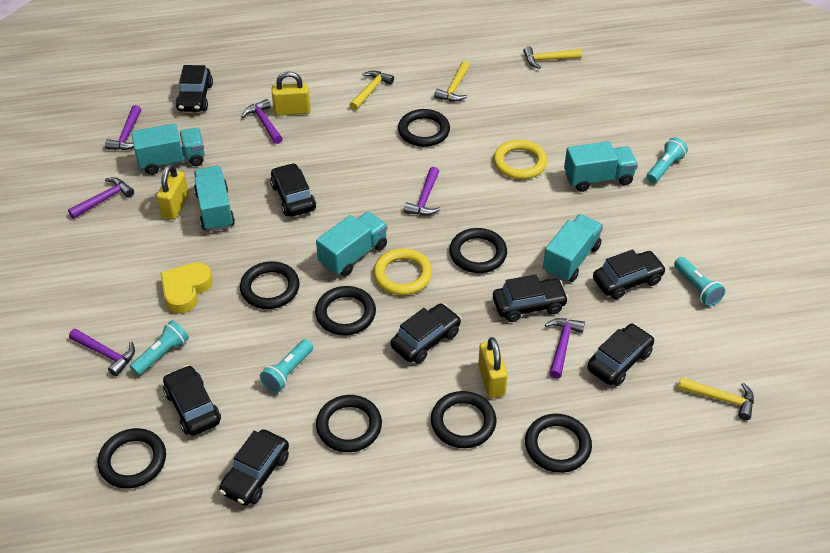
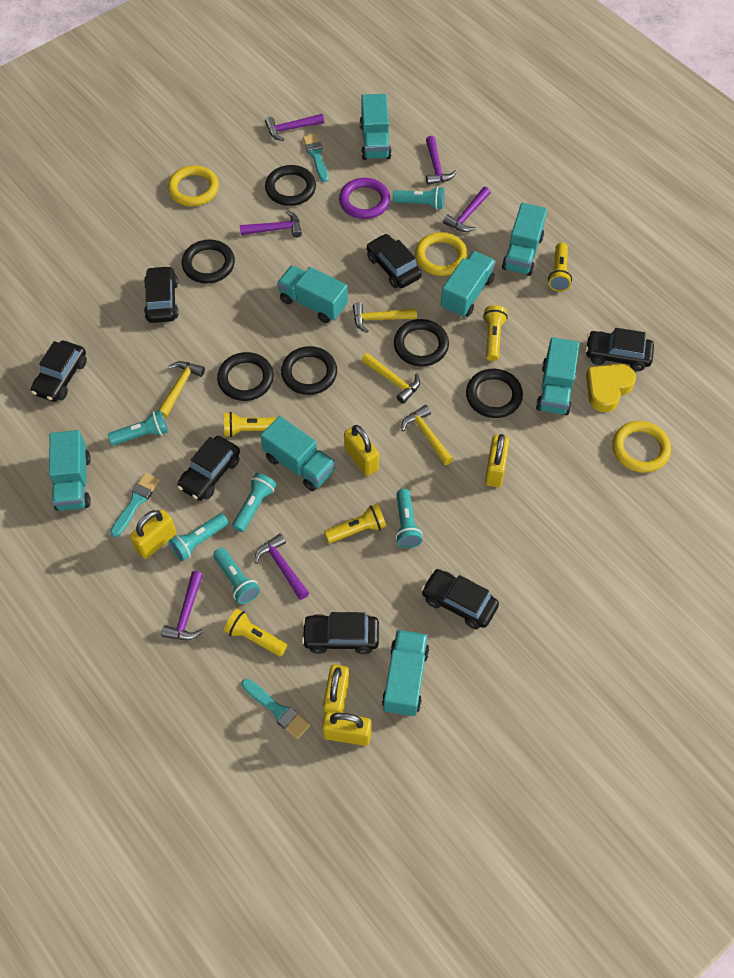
black car: 8 -> 7
black ring: 8 -> 6
purple ring: 0 -> 1
turquoise brush: 0 -> 3
turquoise flashlight: 4 -> 6
turquoise truck: 5 -> 8
yellow flashlight: 0 -> 5
yellow padlock: 3 -> 5
yellow ring: 2 -> 3

